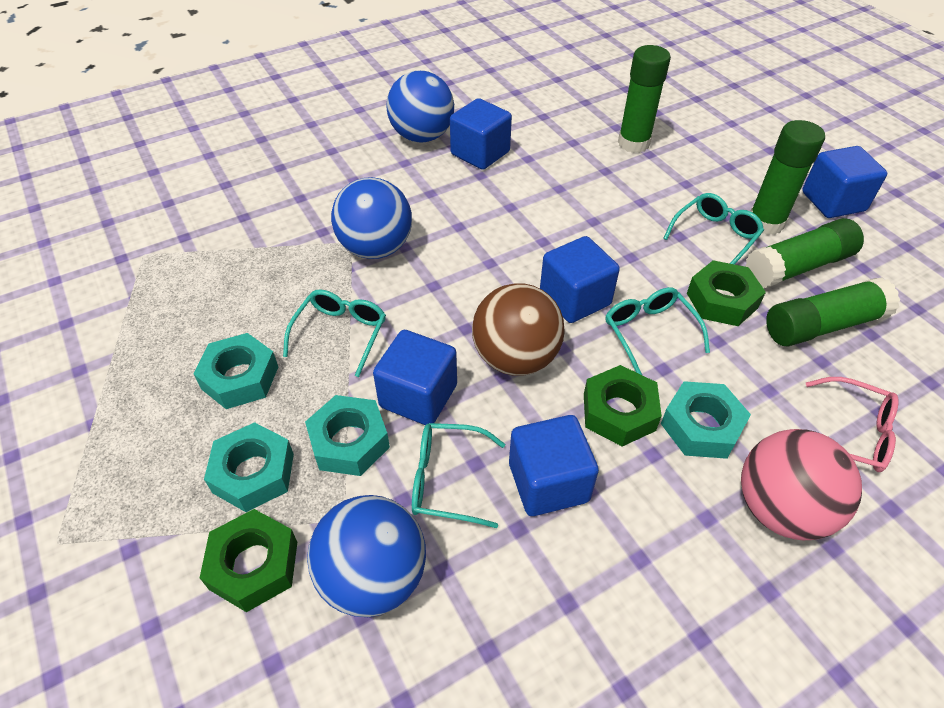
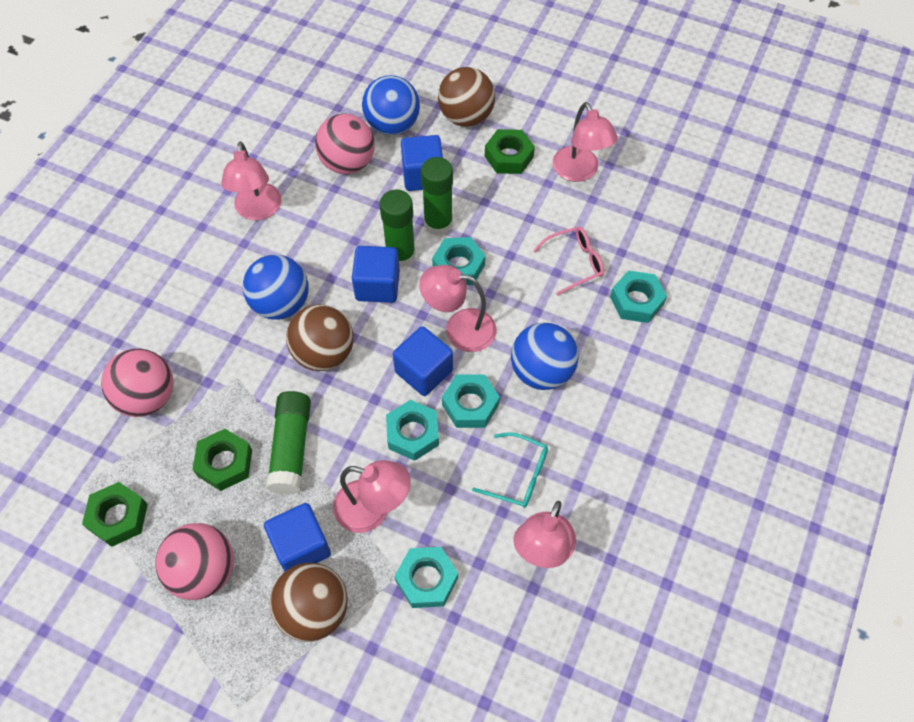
blue cube: 5 -> 4
brown ball: 1 -> 3
green glue stick: 4 -> 3
pink ball: 1 -> 3
pink lamp: 0 -> 5
turquoise glasses: 4 -> 1
turquoise nut: 4 -> 5

